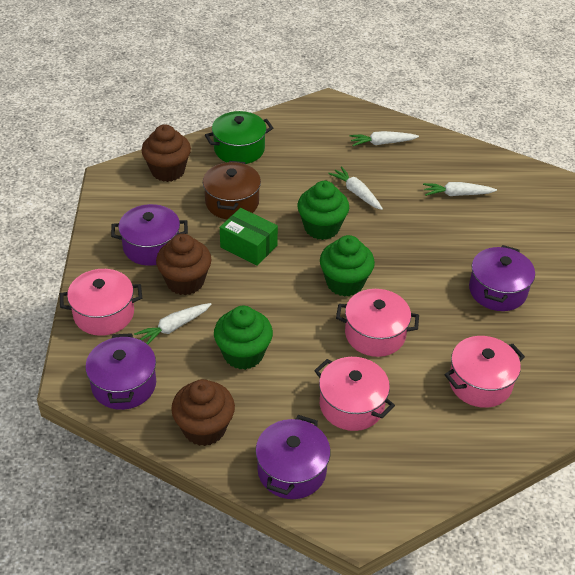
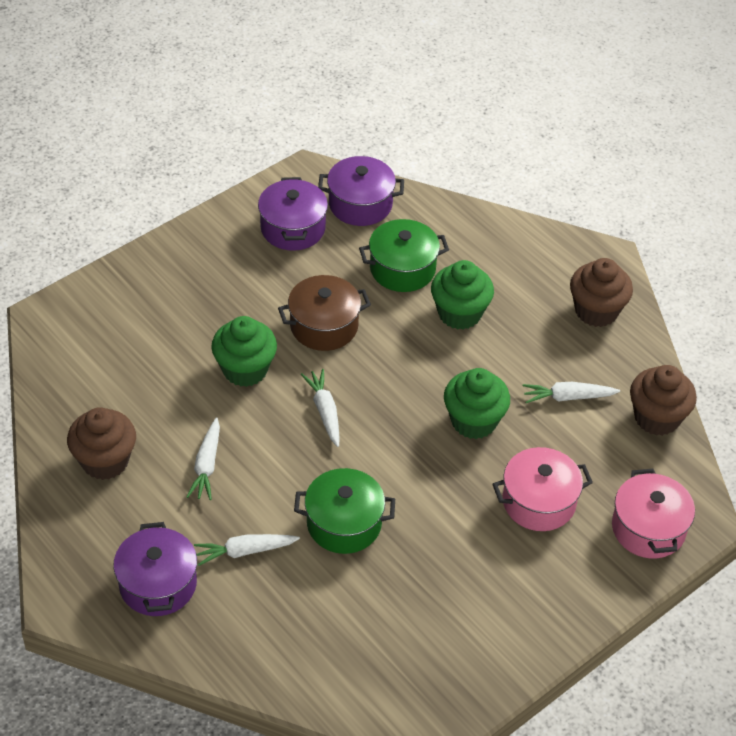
green box: 1 -> 0
green pot: 1 -> 2
pink pot: 4 -> 2
purple pot: 4 -> 3

